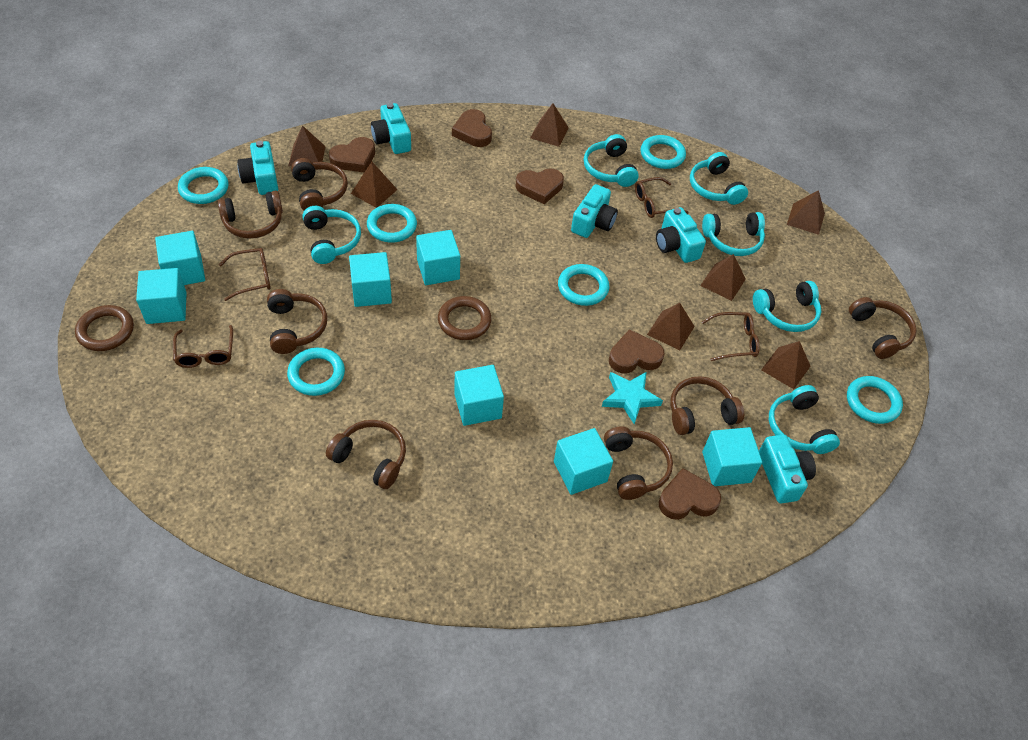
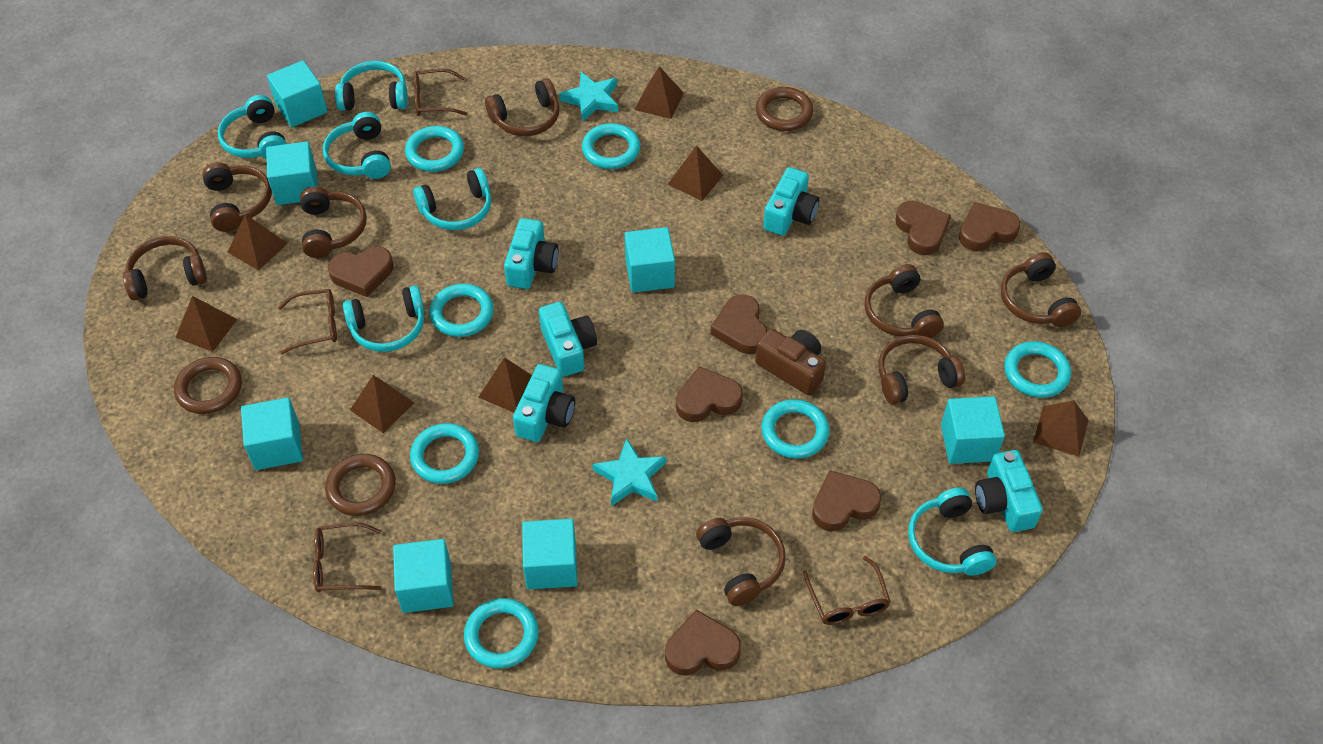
brown camera: 0 -> 1
brown headphones: 7 -> 8
brown heart: 5 -> 7
brown ring: 2 -> 3
turquoise ring: 6 -> 7
turquoise star: 1 -> 2

